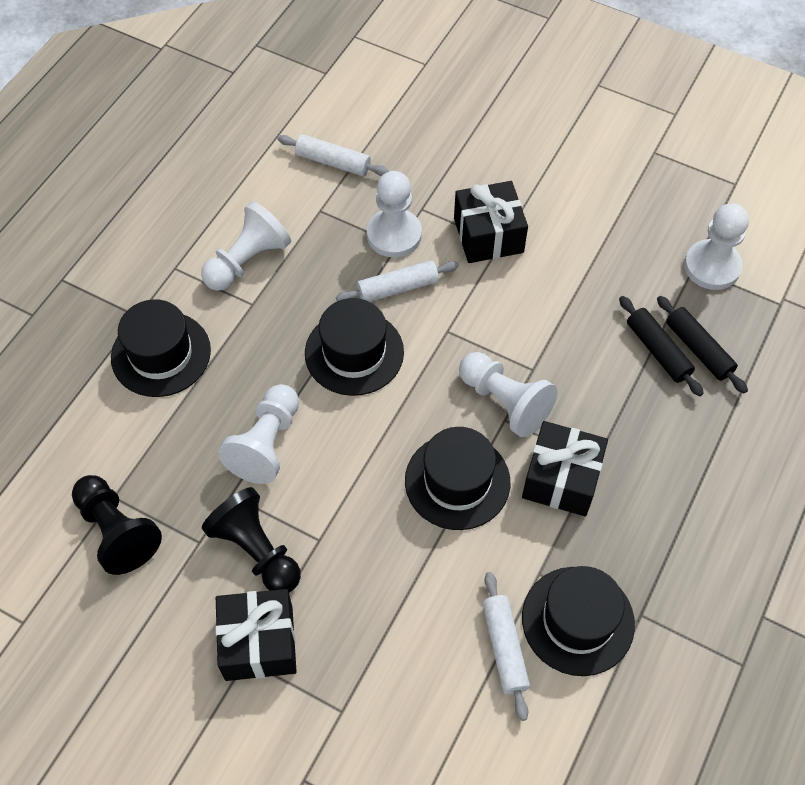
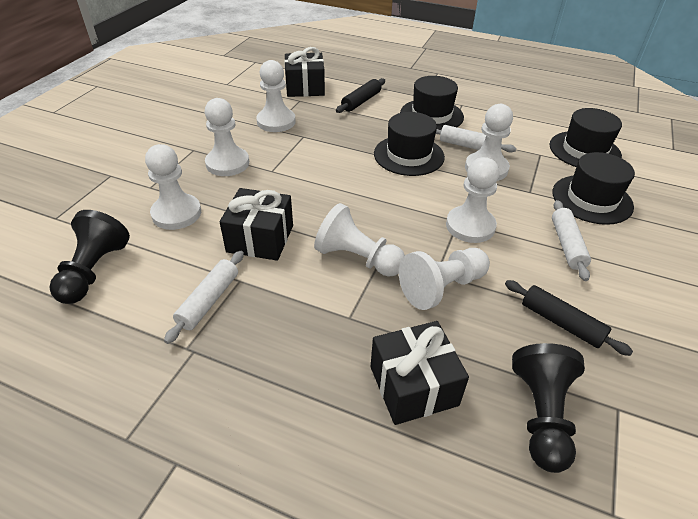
white pawn: 5 -> 7

